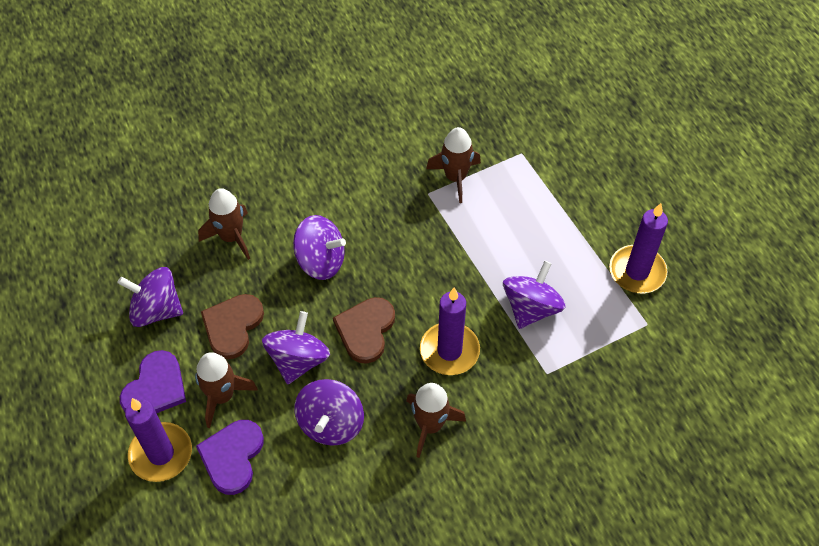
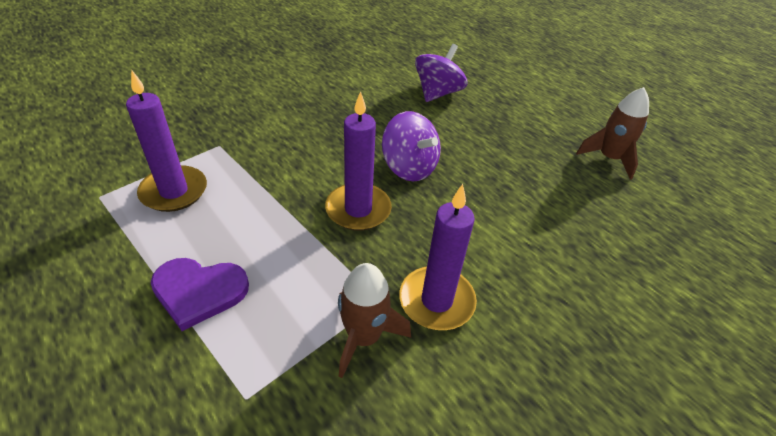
brown heart: 2 -> 0
brown rocket: 4 -> 2
purple heart: 2 -> 1
purple spinning top: 5 -> 2

